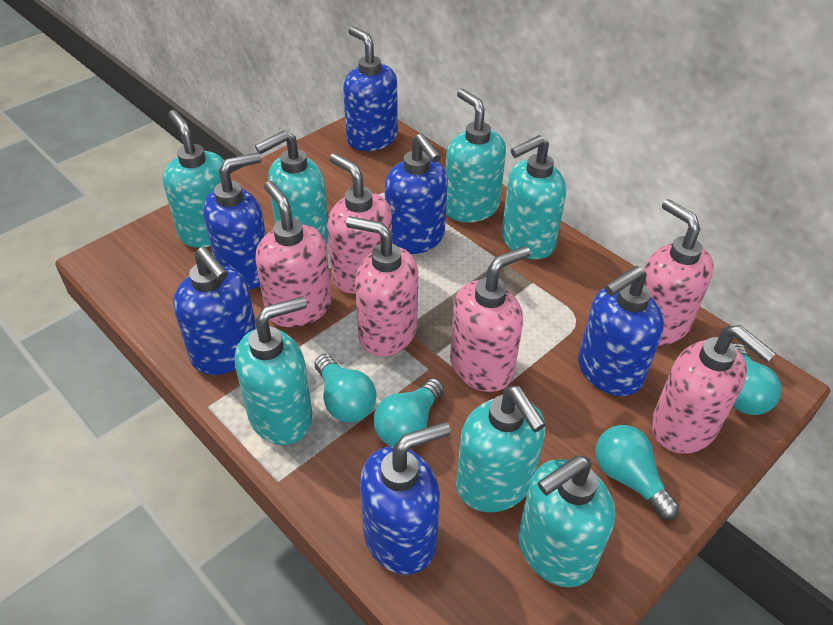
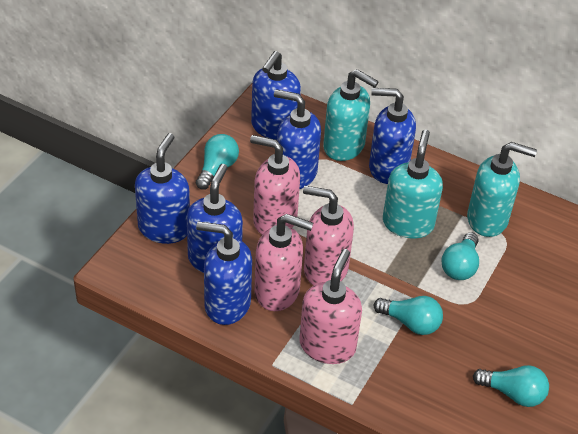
pink soap dispenser: 6 -> 4
turquoise soap dispenser: 7 -> 3

